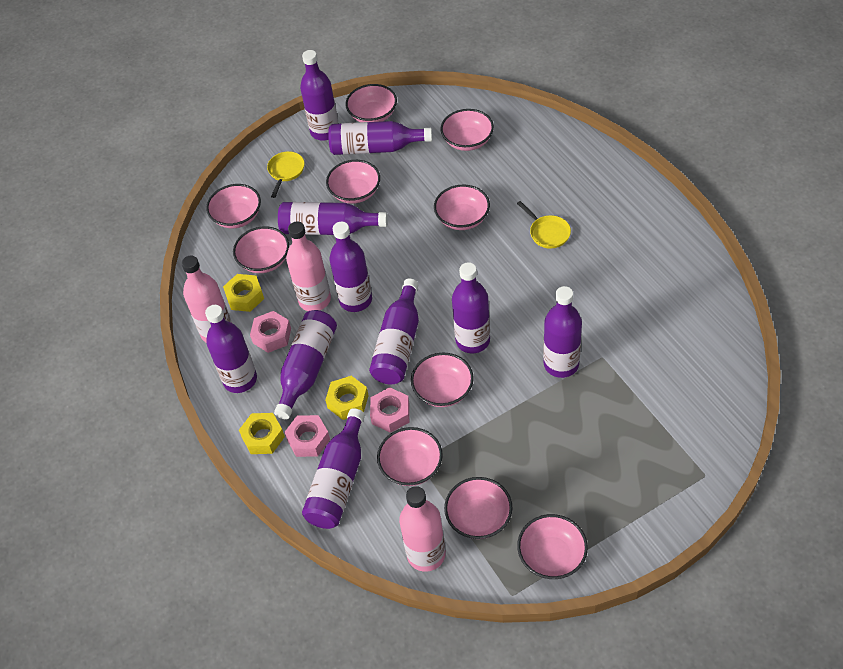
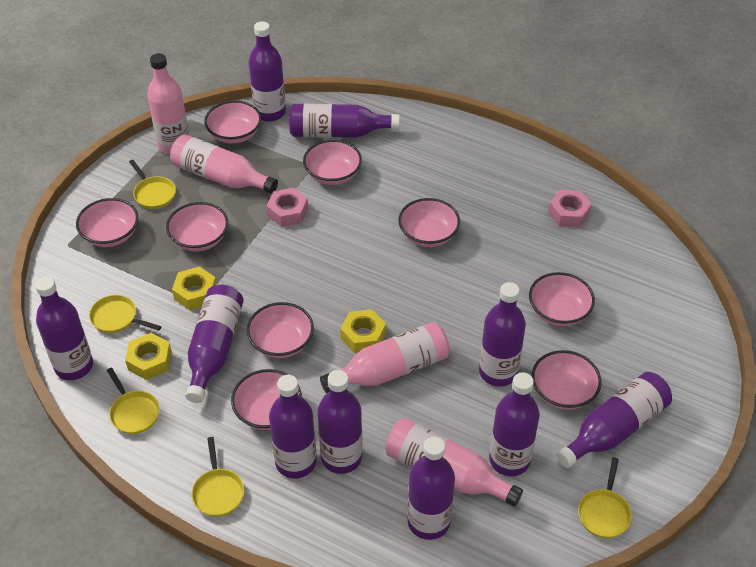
pink bottle: 3 -> 4
pink bowl: 10 -> 9
pink nut: 3 -> 2
yellow pan: 2 -> 5

